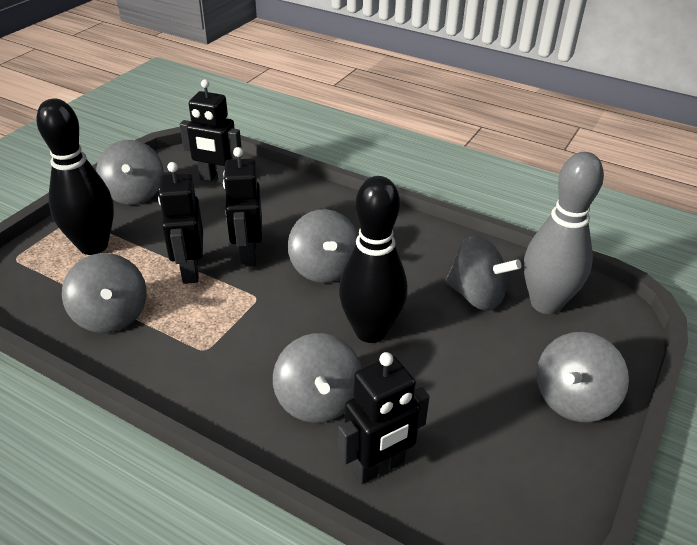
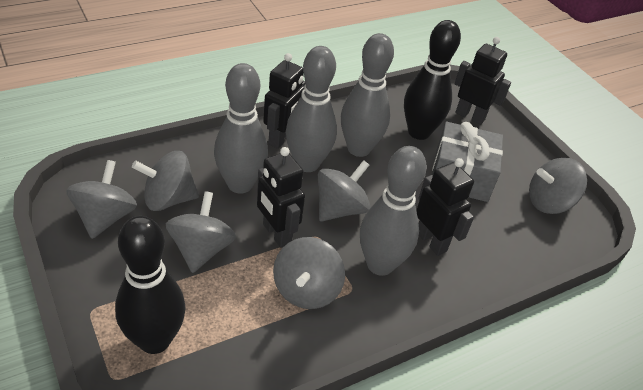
grey bowling pin: 1 -> 4
grey gift: 0 -> 1

